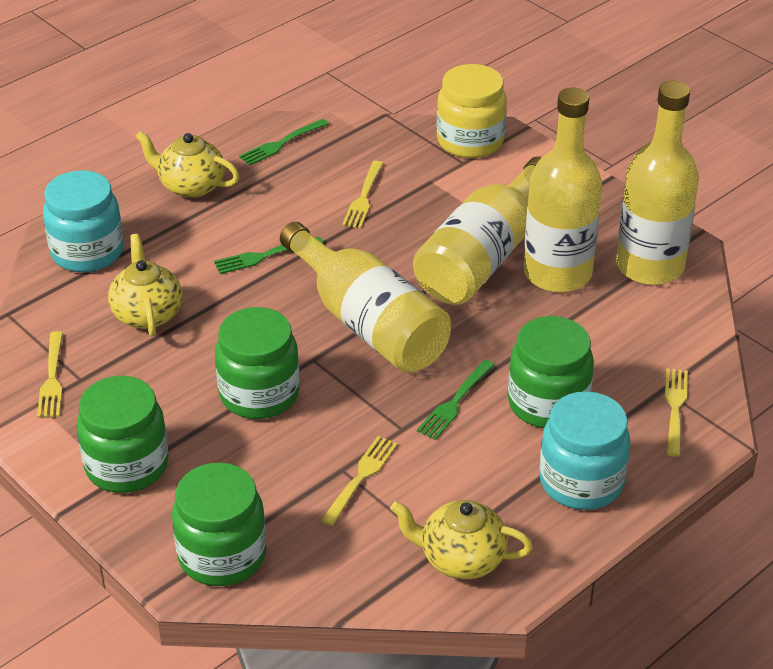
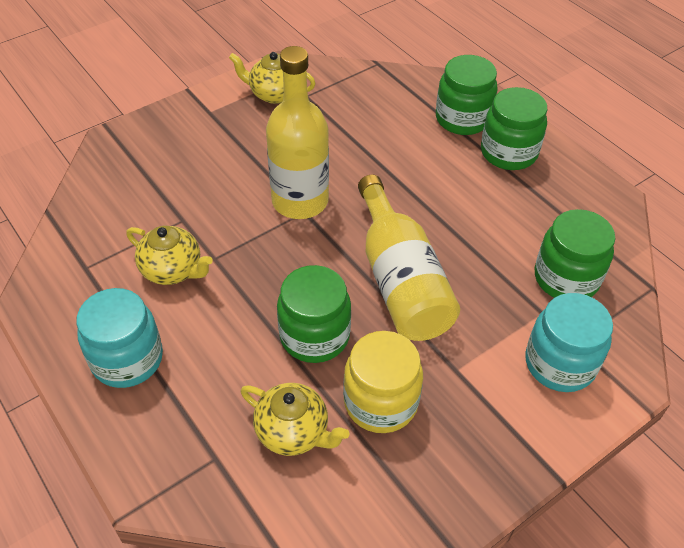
green fork: 3 -> 0
yellow bottle: 4 -> 2
yellow fork: 4 -> 0

